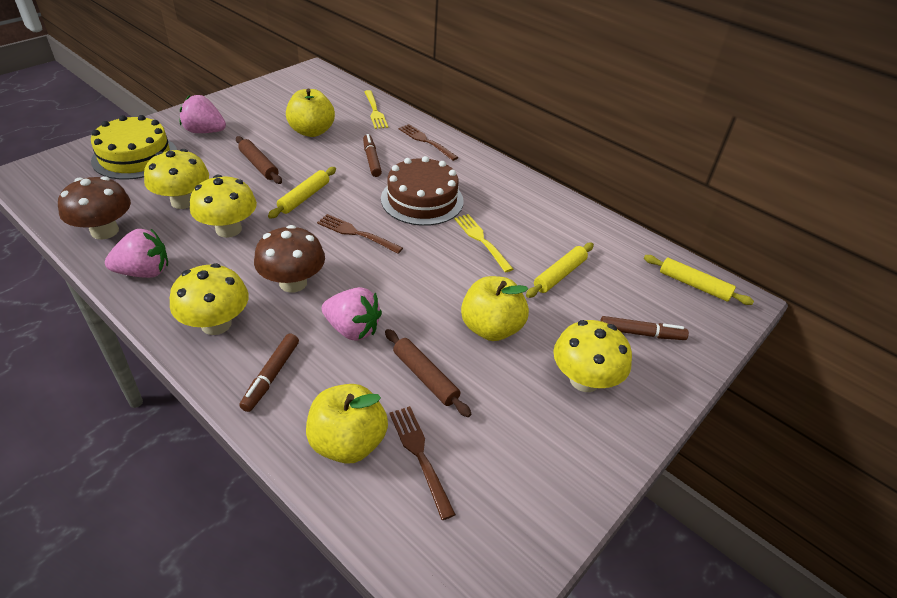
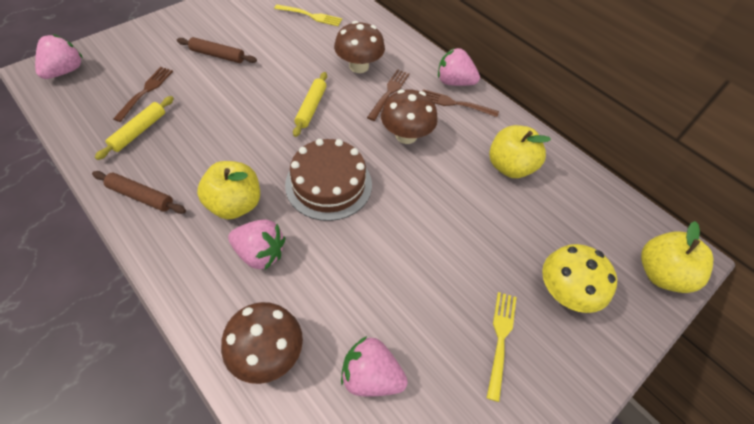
brown marker: 3 -> 0
brown mushroom: 2 -> 3
pink strawberry: 3 -> 4
yellow cake: 1 -> 0
yellow mushroom: 4 -> 1
yellow rolling pin: 3 -> 2

